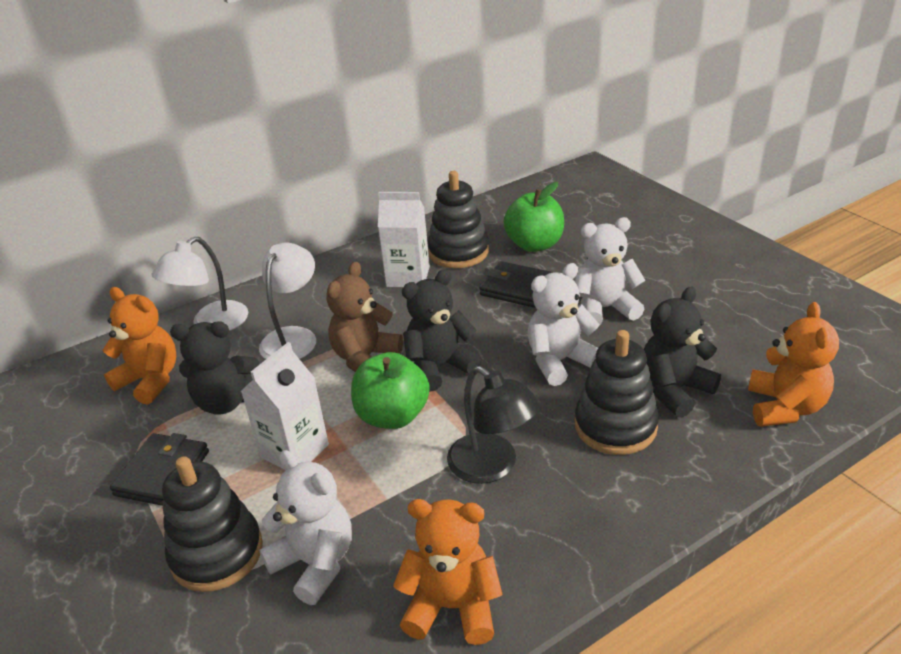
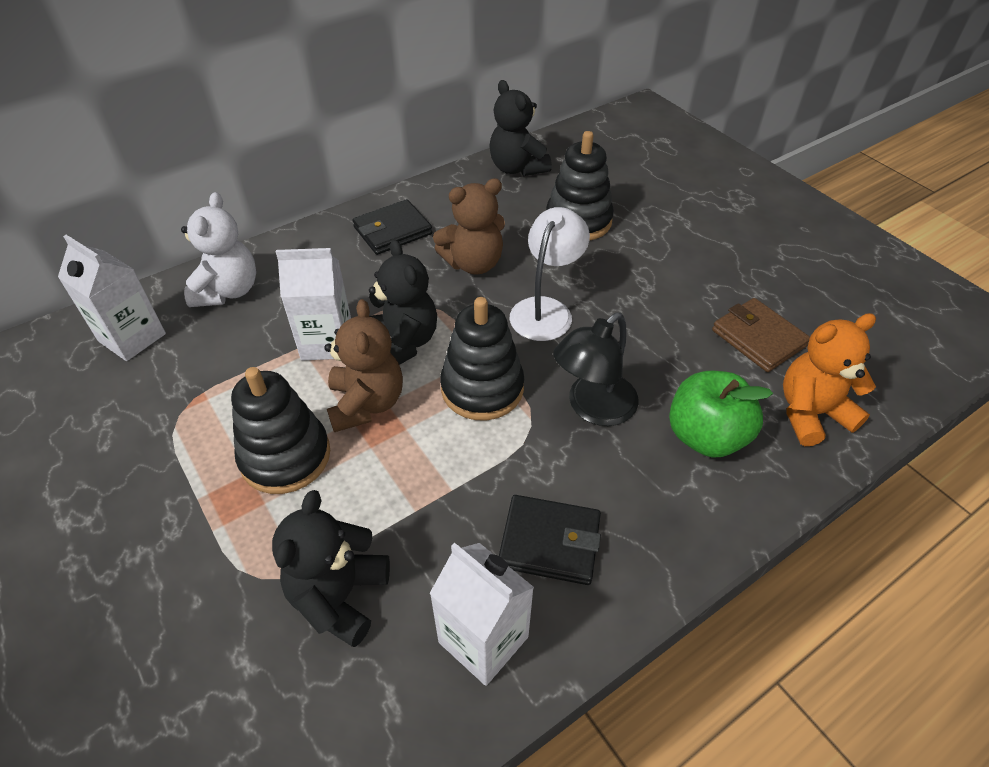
brown teddy bear: 1 -> 2
brown wallet: 0 -> 1
green apple: 2 -> 1
orange teddy bear: 3 -> 1
white carton: 2 -> 3
white lamp: 2 -> 1
white teddy bear: 3 -> 1

